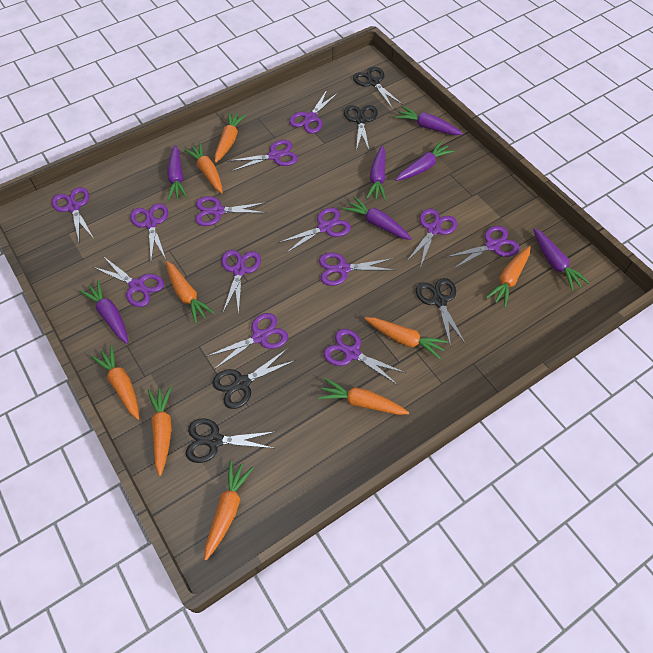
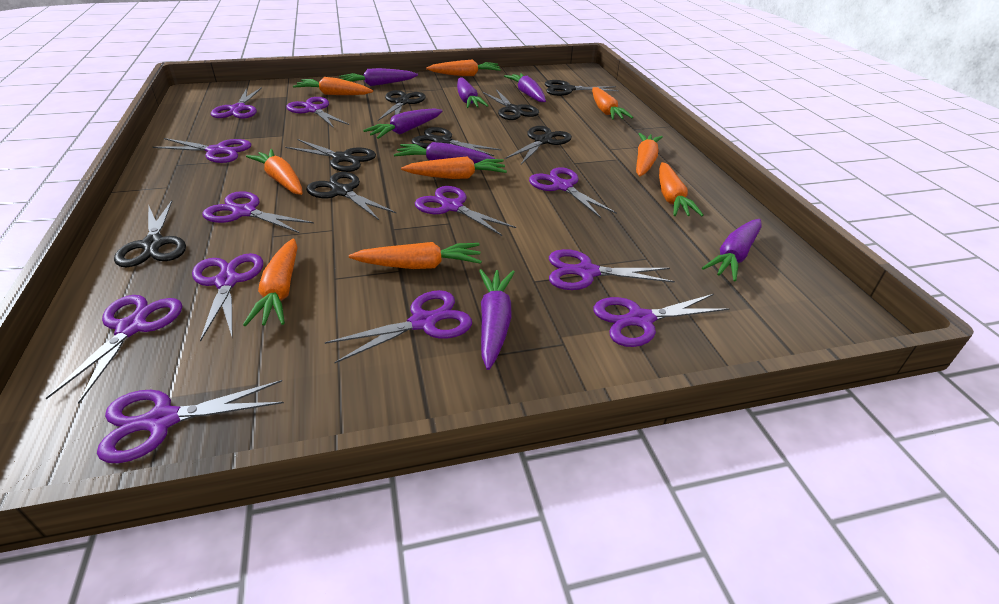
black scissors: 5 -> 8
purple scissors: 13 -> 12

